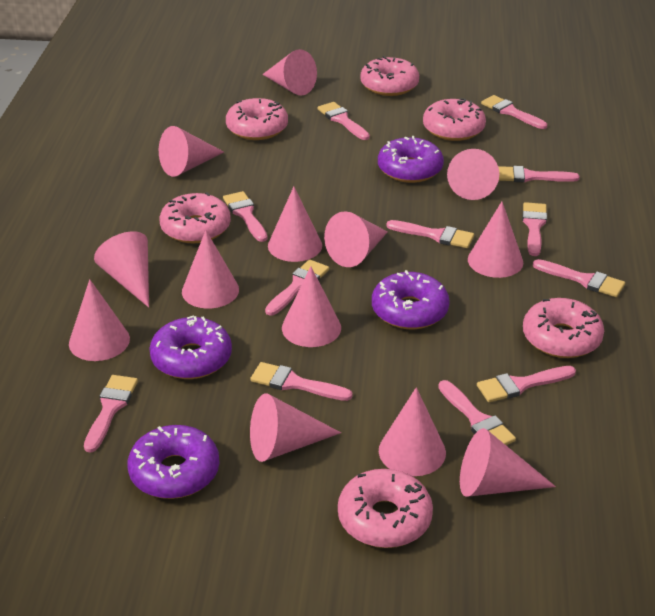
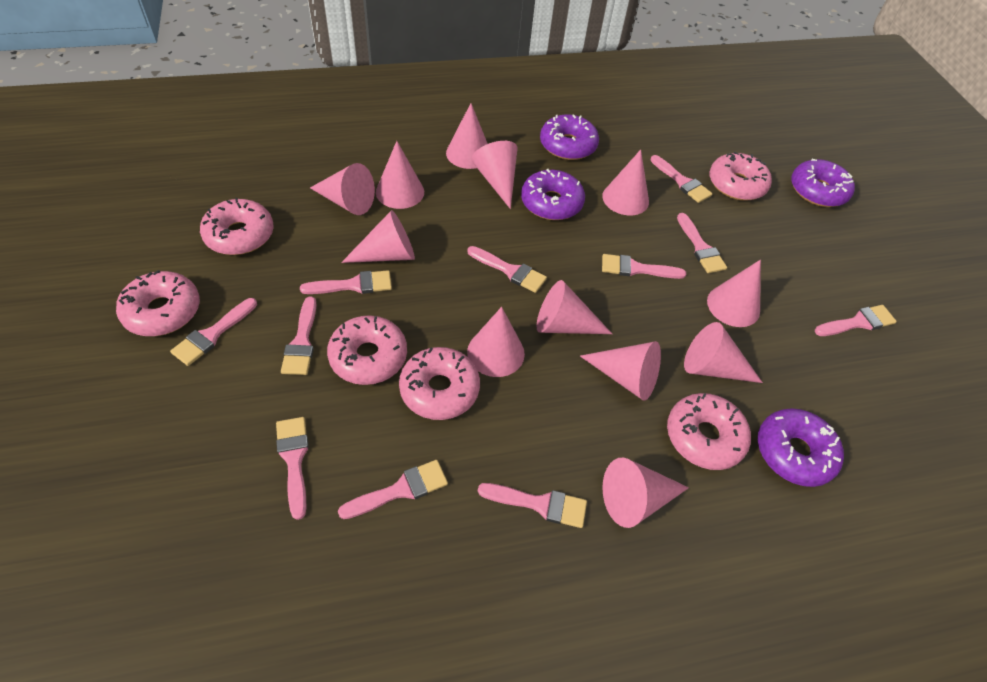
pink brush: 12 -> 11
pink cone: 13 -> 12

